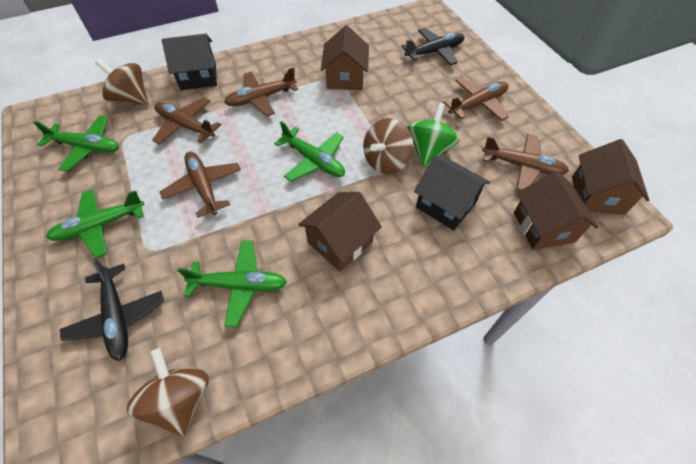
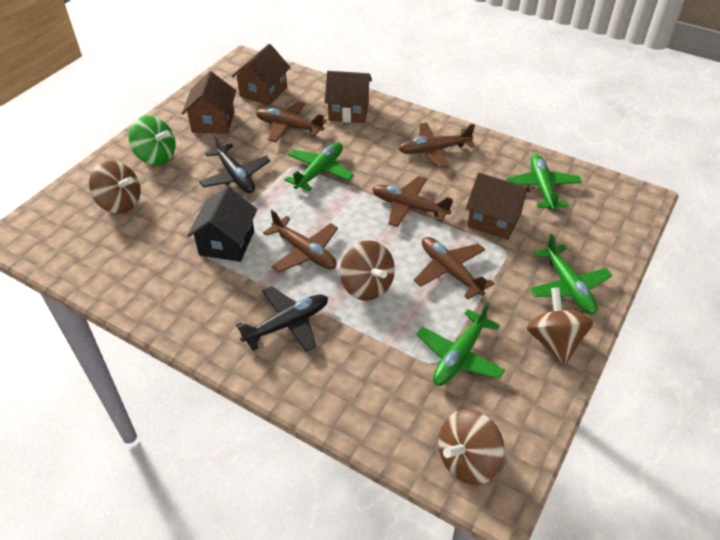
black house: 2 -> 1
brown spinning top: 3 -> 4

